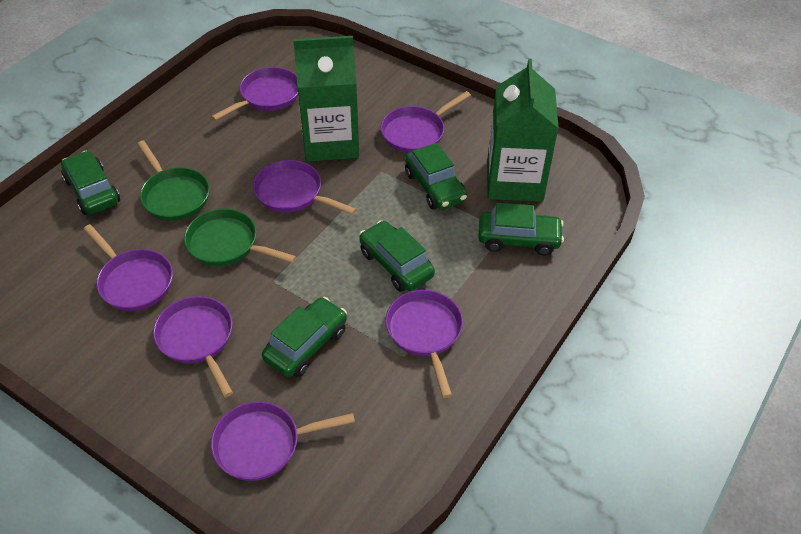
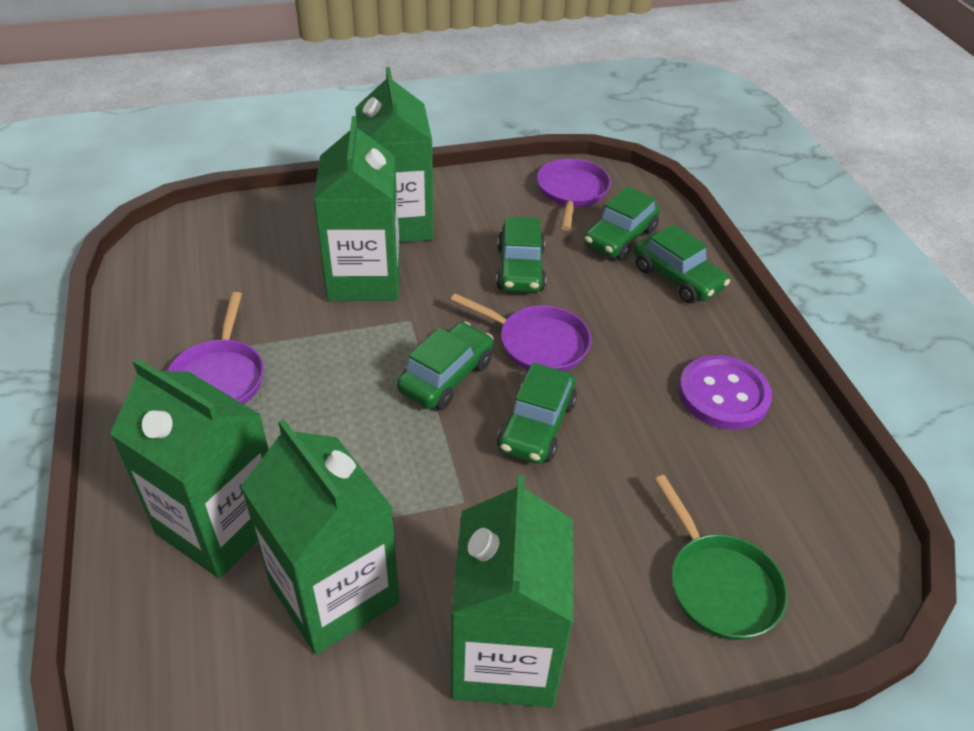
green carton: 2 -> 5
green pan: 2 -> 1
purple button: 0 -> 1
purple pan: 7 -> 3

